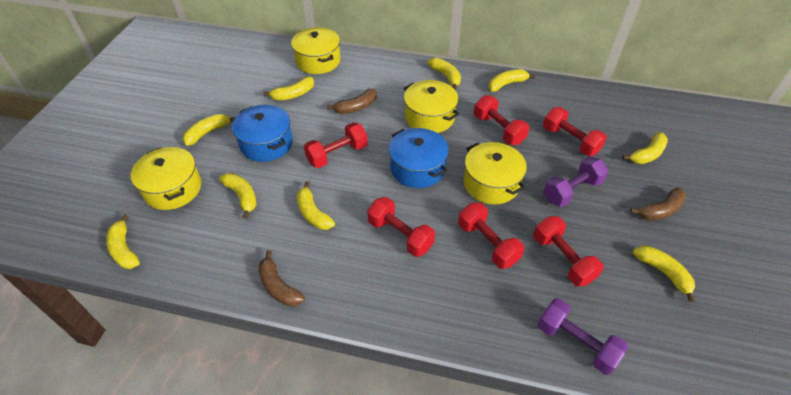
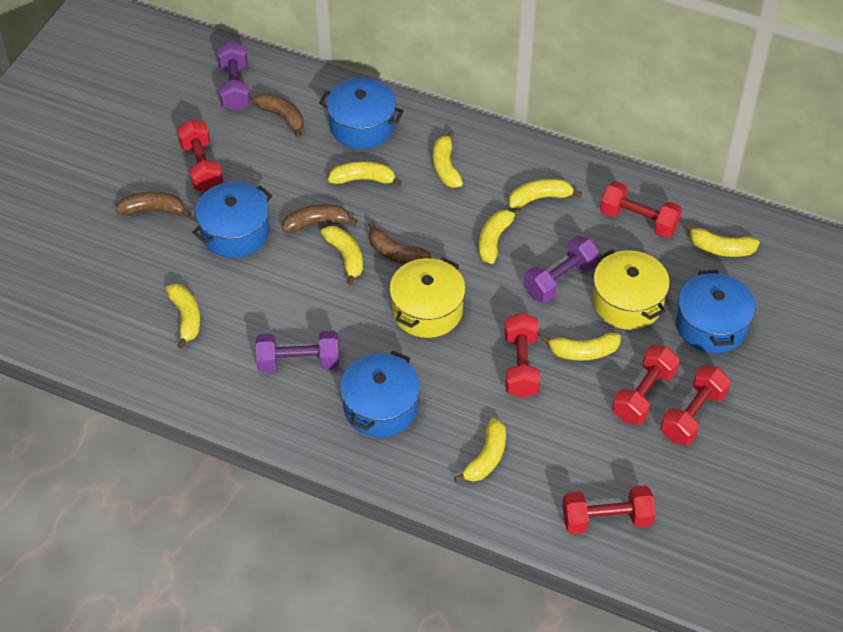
blue pot: 2 -> 4
brown banana: 3 -> 4
purple dumbbell: 2 -> 3
yellow pot: 4 -> 2

